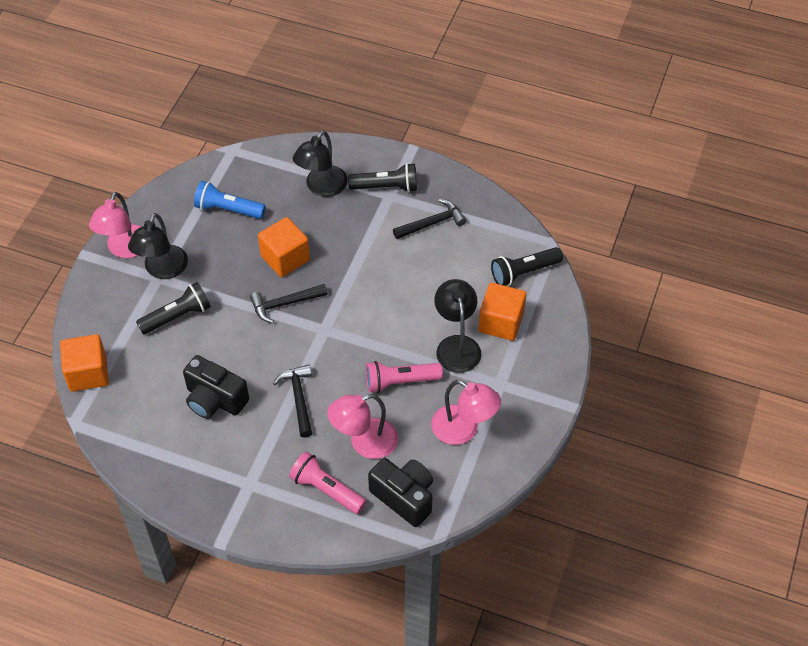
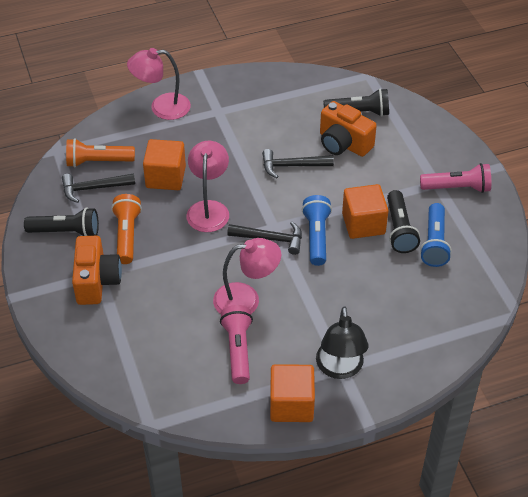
black camera: 2 -> 0
black lamp: 3 -> 1
blue flashlight: 1 -> 2
orange camera: 0 -> 2
orange flashlight: 0 -> 2

